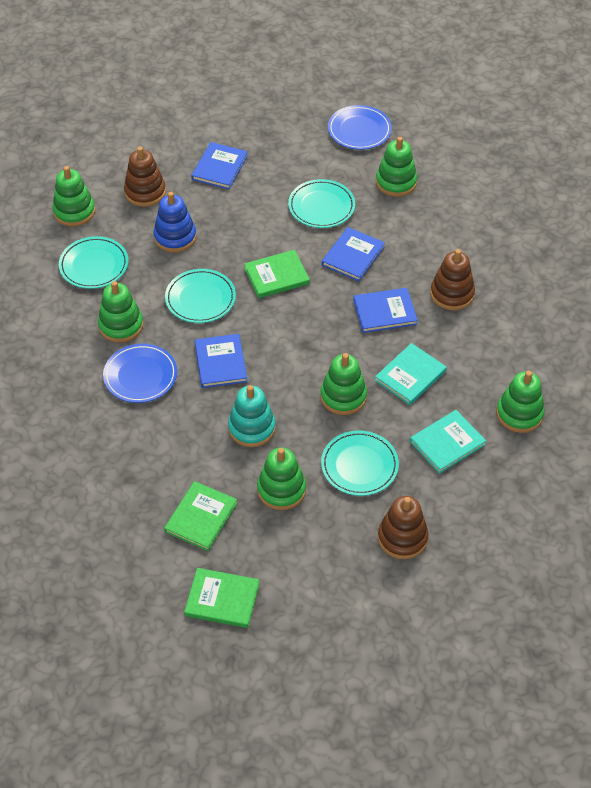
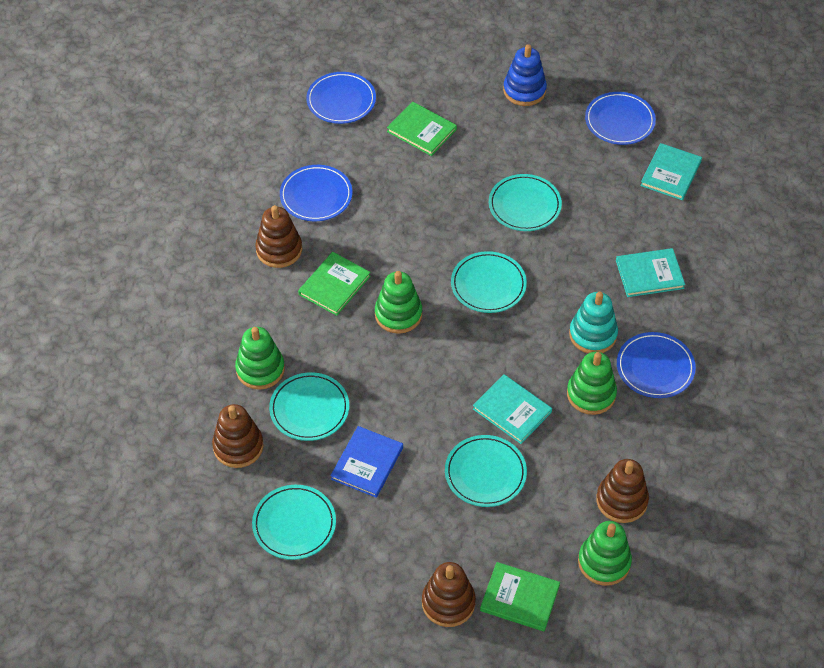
blue book: 4 -> 1
blue plate: 2 -> 4
brown stacking toy: 3 -> 4
green stacking toy: 6 -> 4
turquoise book: 2 -> 3
turquoise plate: 4 -> 5

